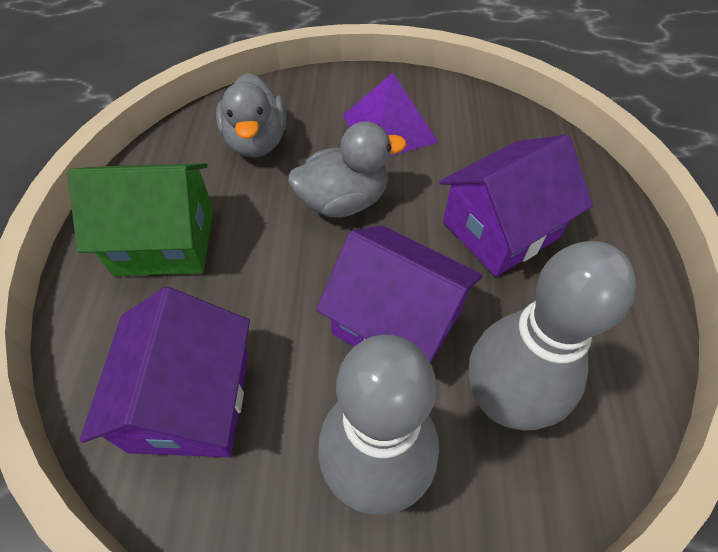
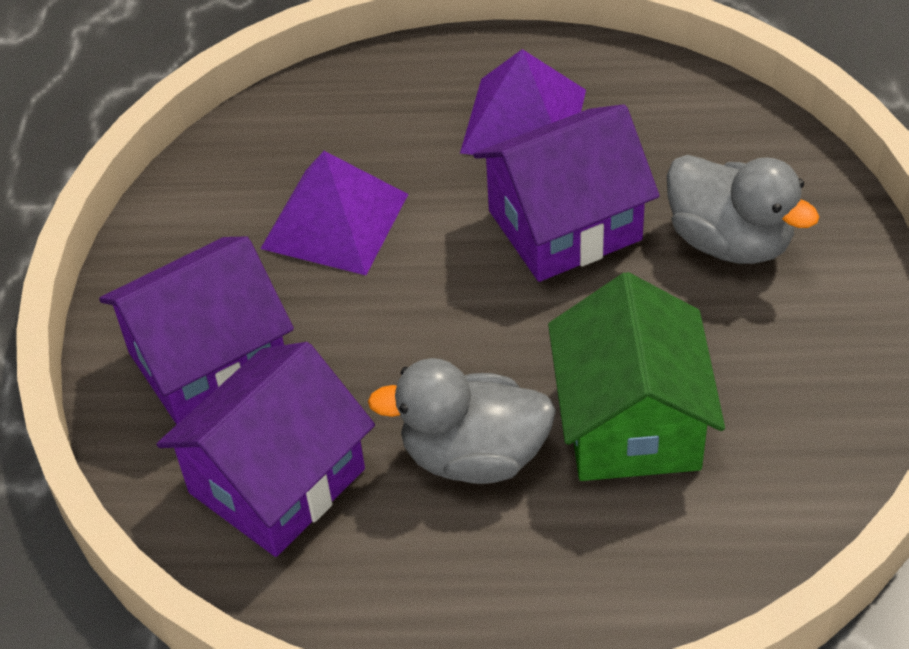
grey bowling pin: 2 -> 0
purple pyramid: 1 -> 2

